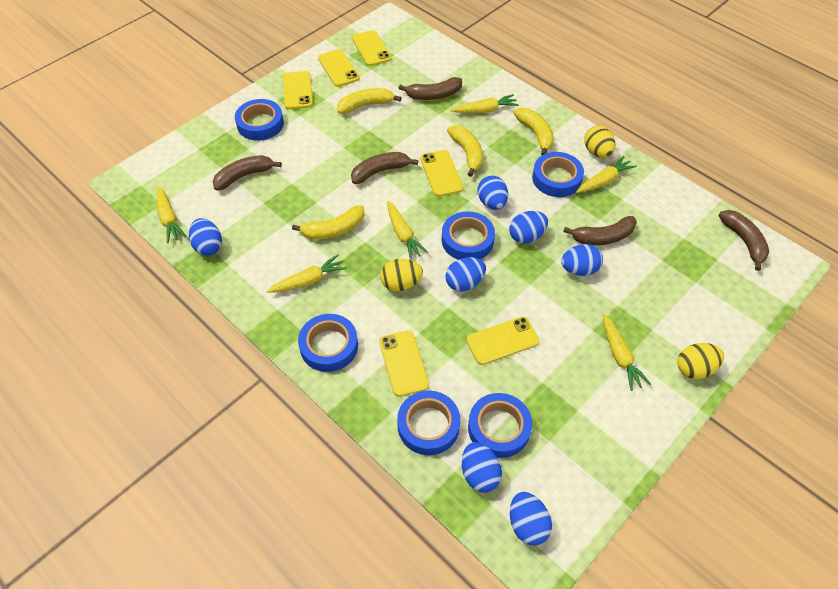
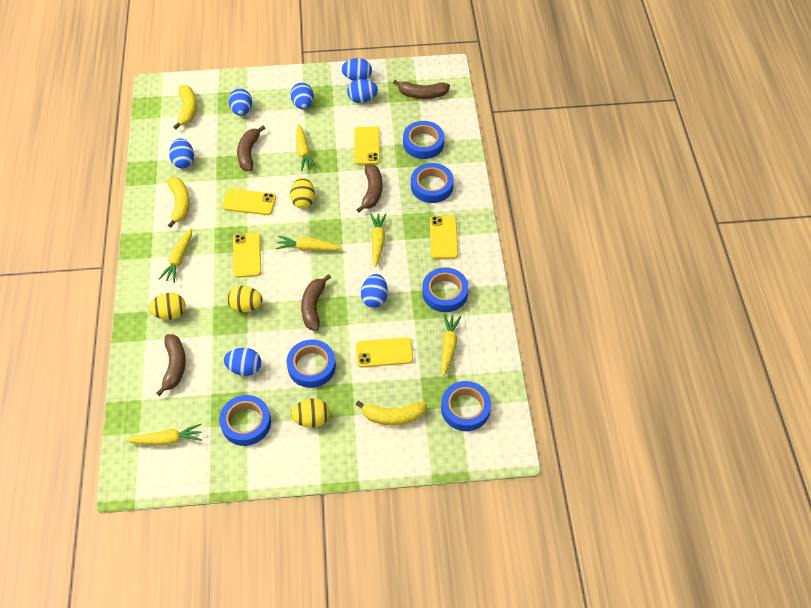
yellow banana: 4 -> 3
yellow egg: 3 -> 4
yellow phone: 6 -> 5

